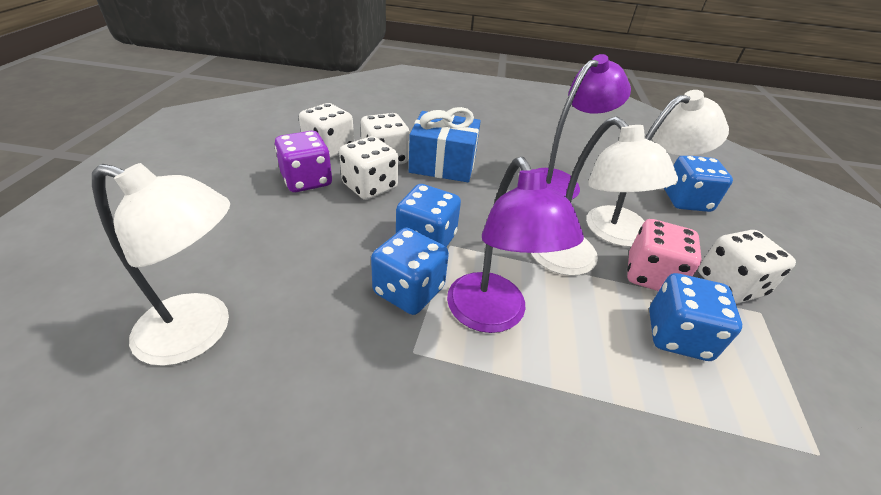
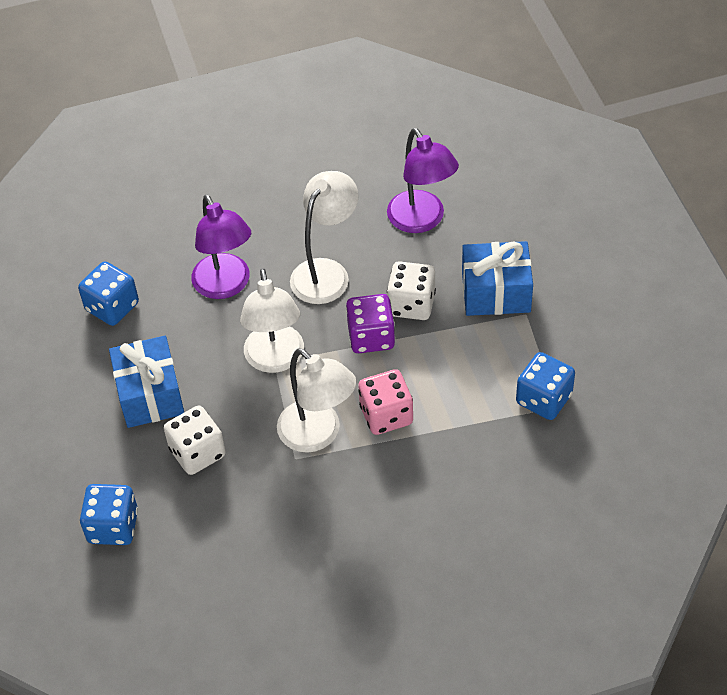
blue dice: 4 -> 3
blue gift: 1 -> 2
white dice: 4 -> 2

